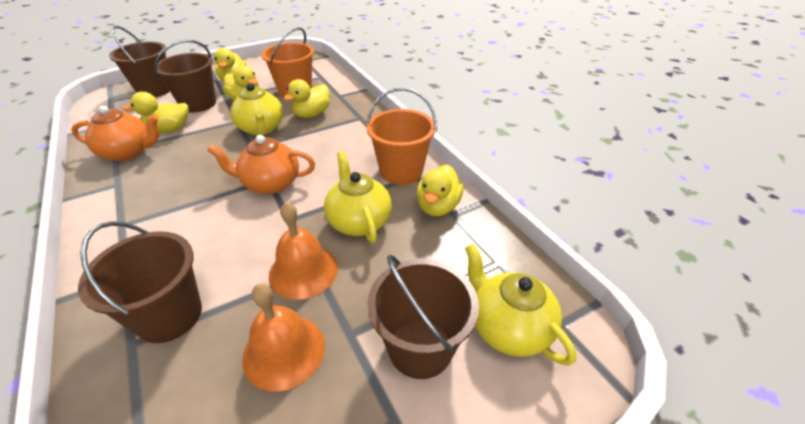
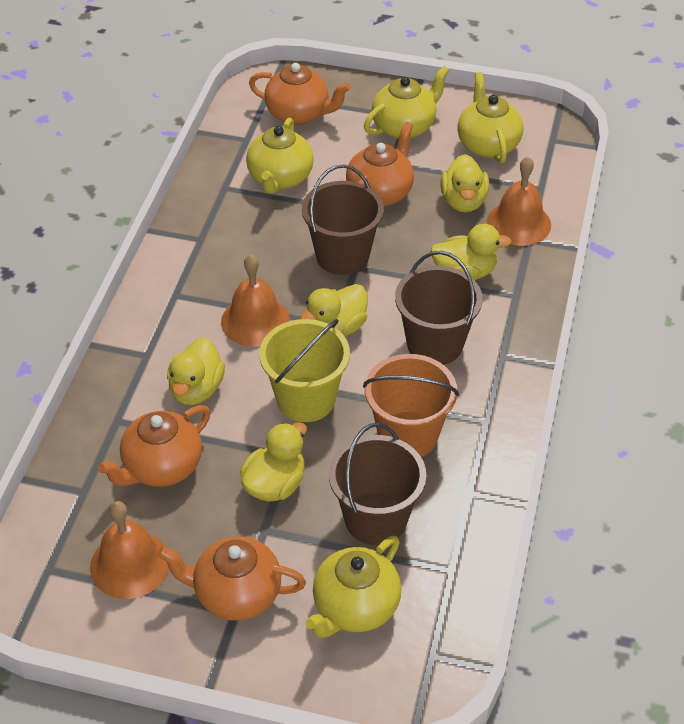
brown bucket: 4 -> 3
orange bell: 2 -> 3
orange bucket: 2 -> 1
orange teapot: 2 -> 4
yellow bucket: 0 -> 1
yellow teapot: 3 -> 4

